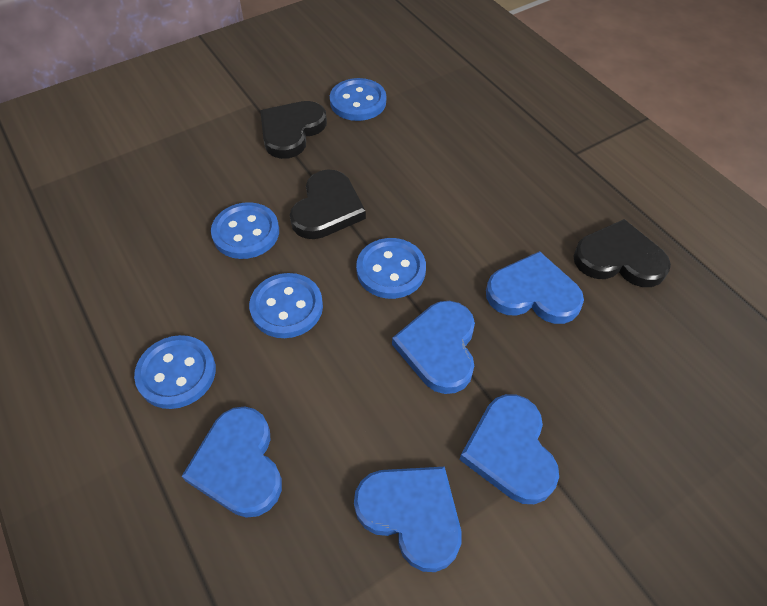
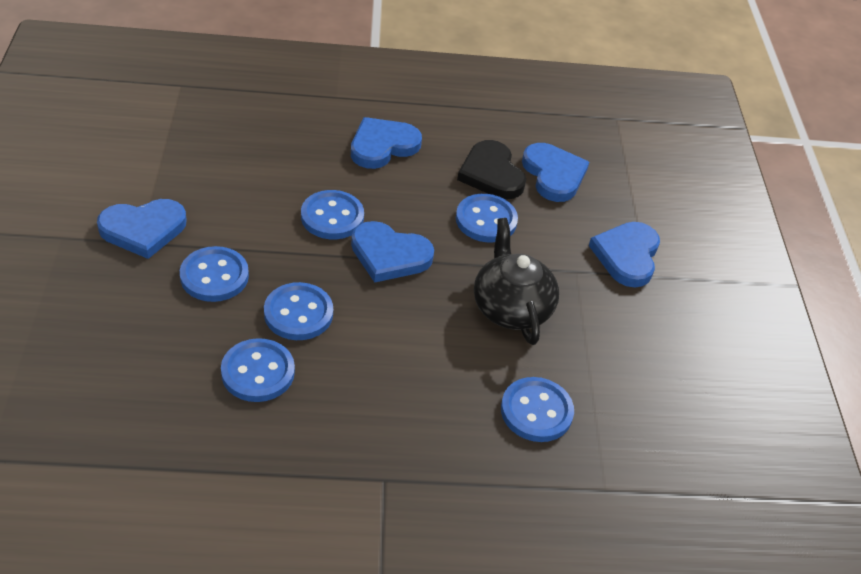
black heart: 3 -> 1
black teapot: 0 -> 1
blue button: 5 -> 6

